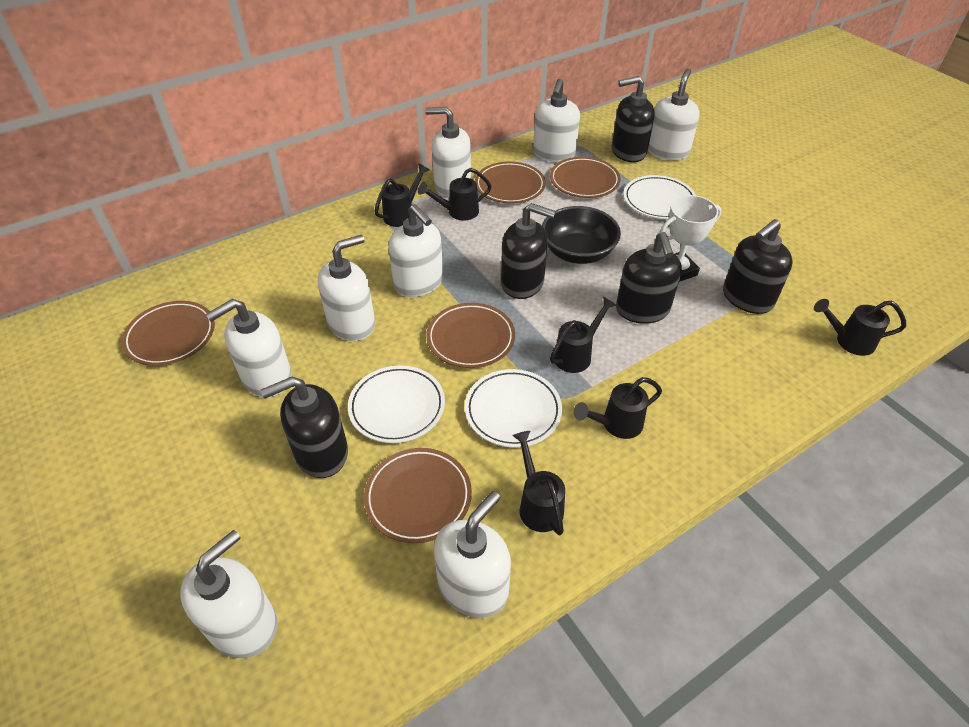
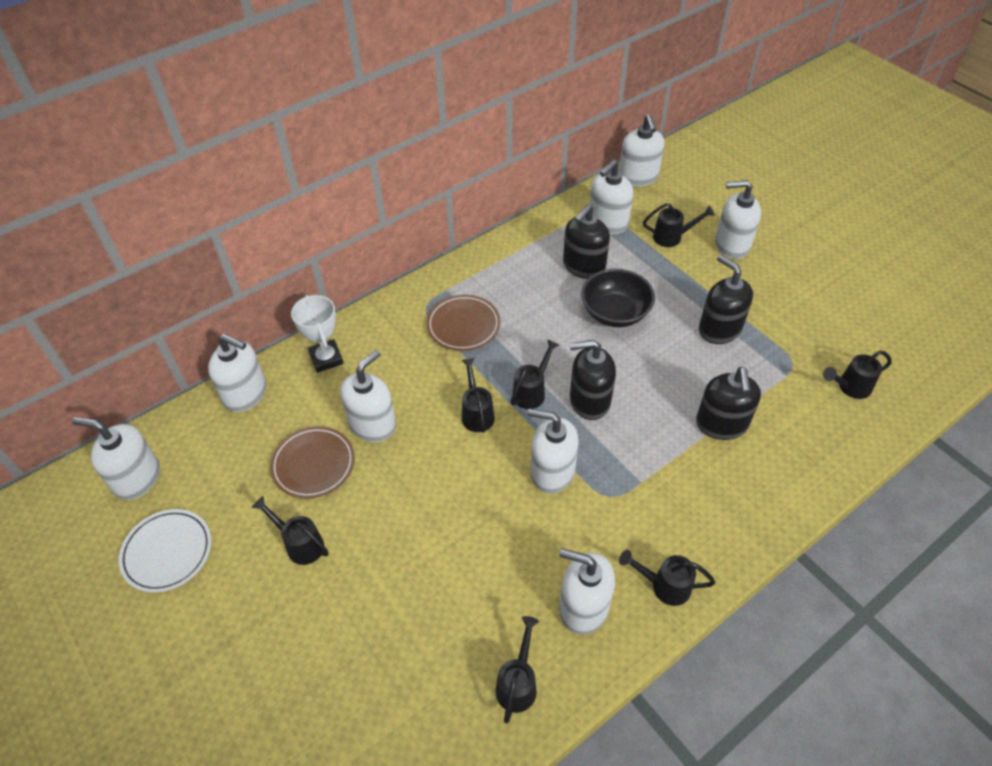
black soap dispenser: 5 -> 4
black watering can: 6 -> 7
brown plate: 5 -> 2
white plate: 3 -> 1

